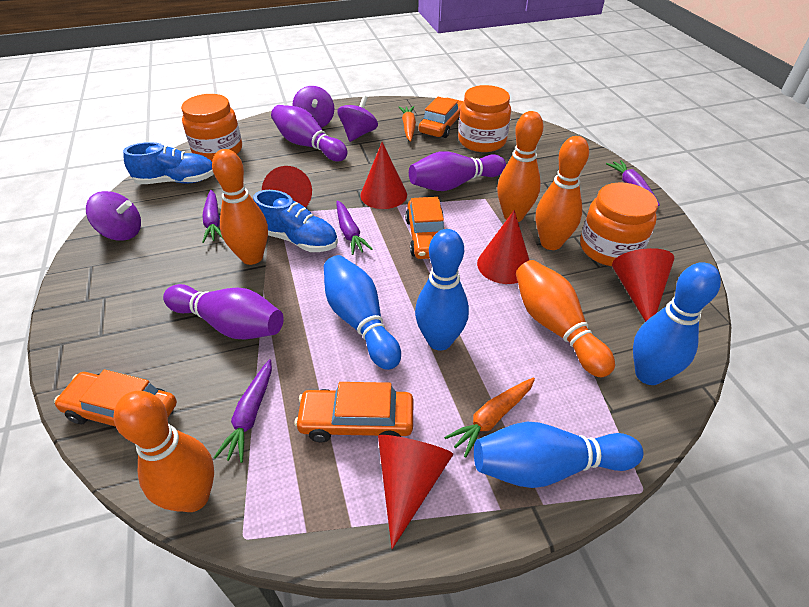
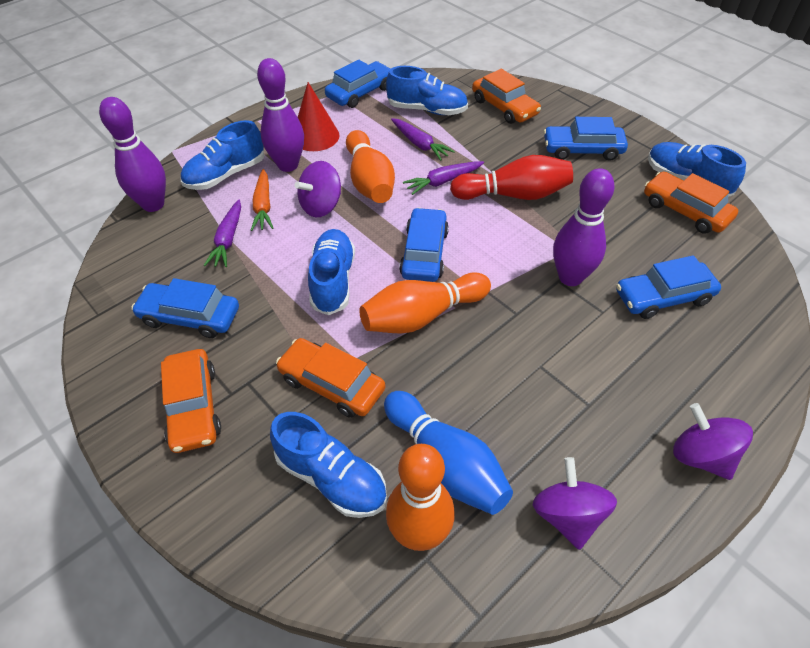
blue bowling pin: 4 -> 1
blue car: 0 -> 5
blue shoe: 2 -> 5
orange bowling pin: 5 -> 3
orange carrot: 2 -> 1
orange jar: 3 -> 0
purple carrot: 4 -> 3
red bowling pin: 0 -> 1
red cone: 5 -> 1

